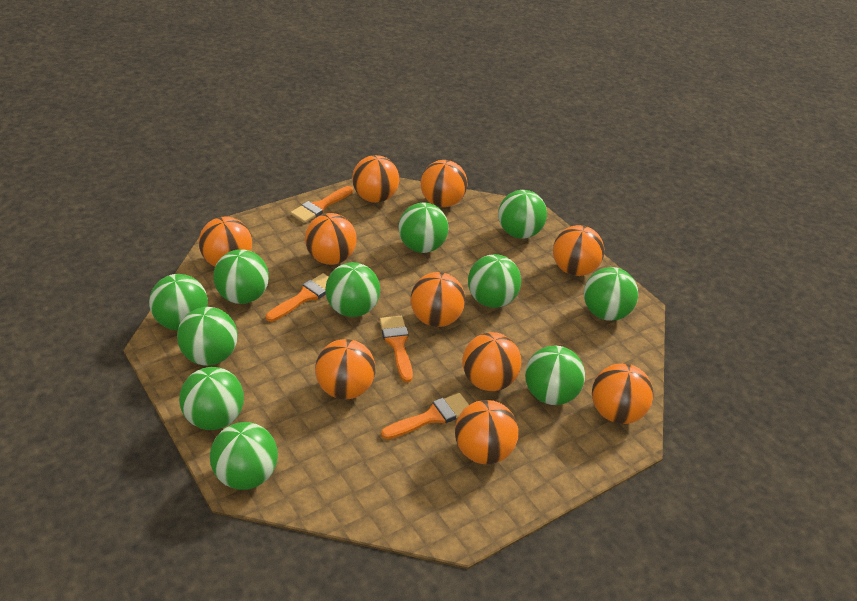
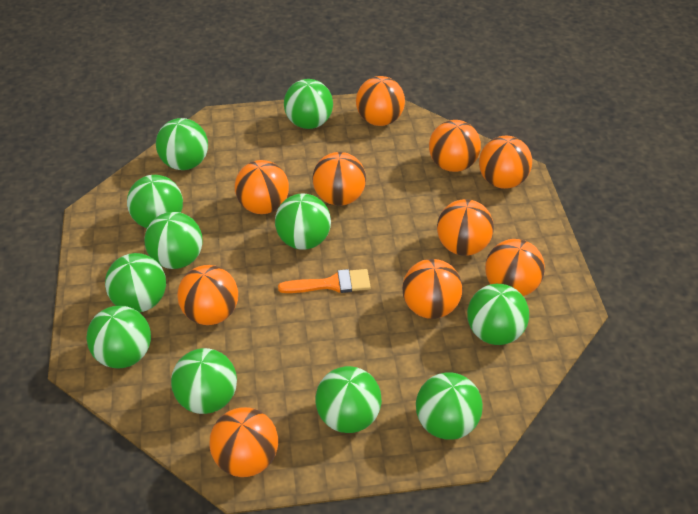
orange brush: 4 -> 1

